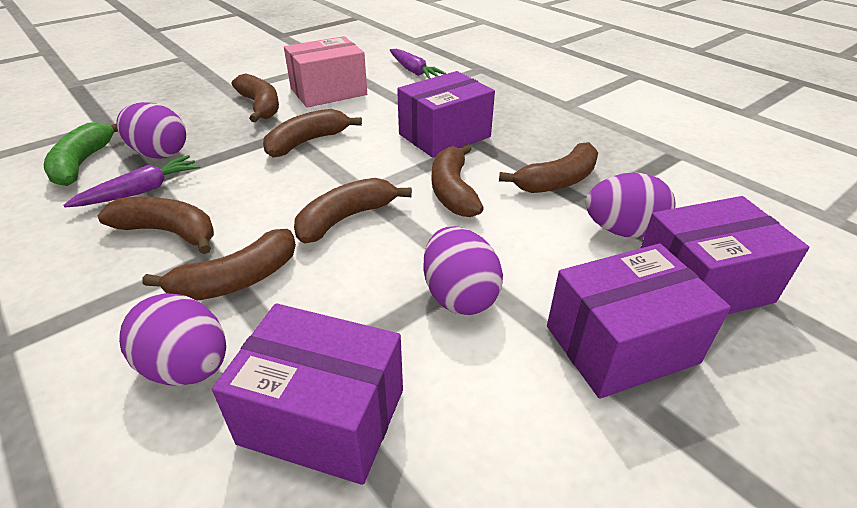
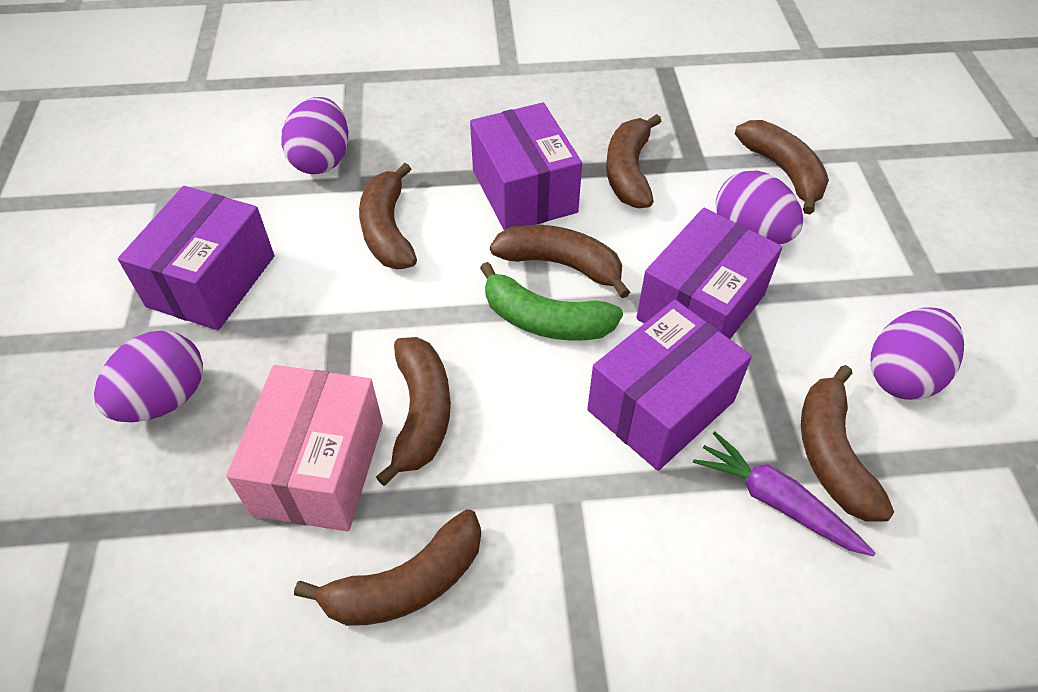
purple carrot: 2 -> 1

